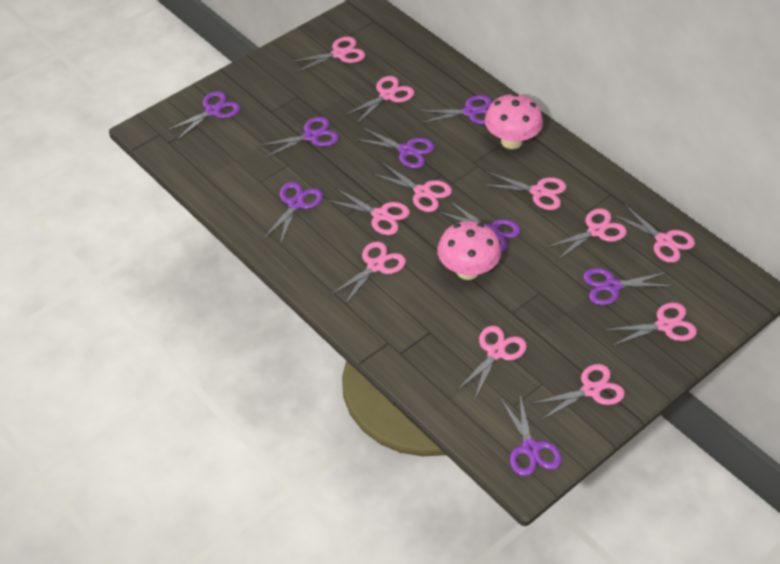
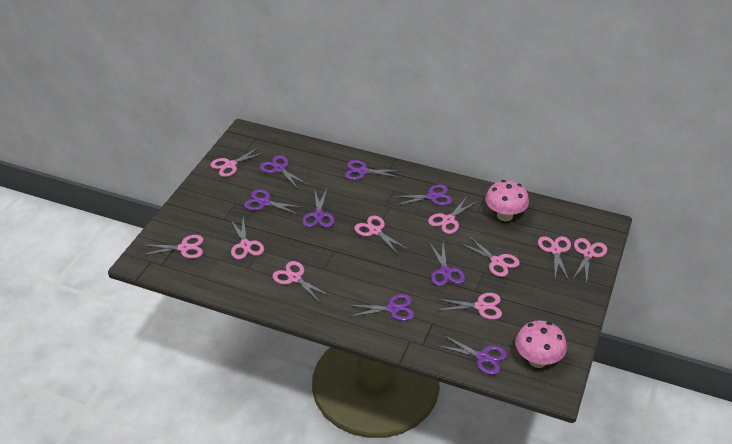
pink scissors: 11 -> 10

